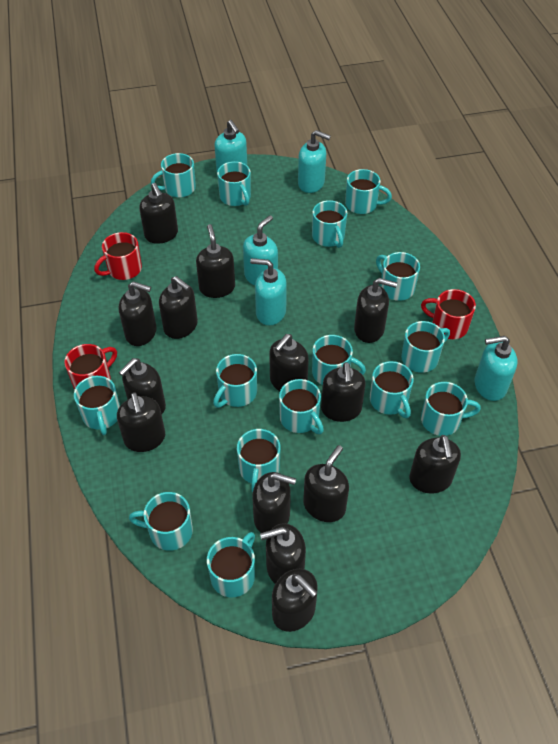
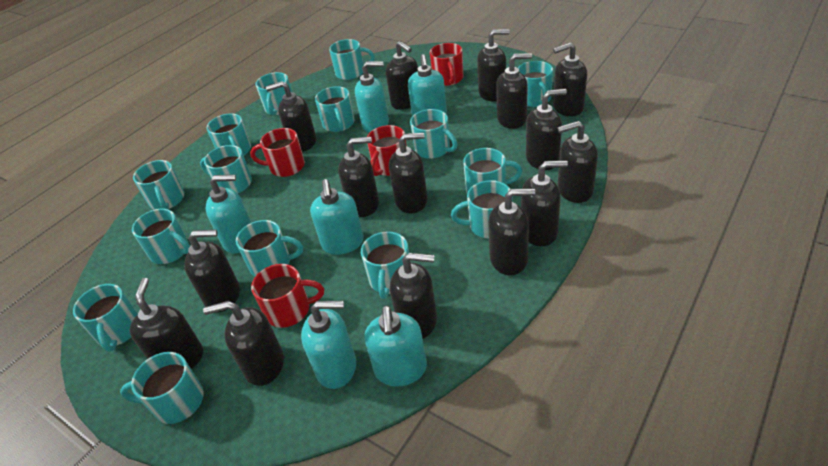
black soap dispenser: 14 -> 15
red mug: 3 -> 4
turquoise soap dispenser: 5 -> 6

